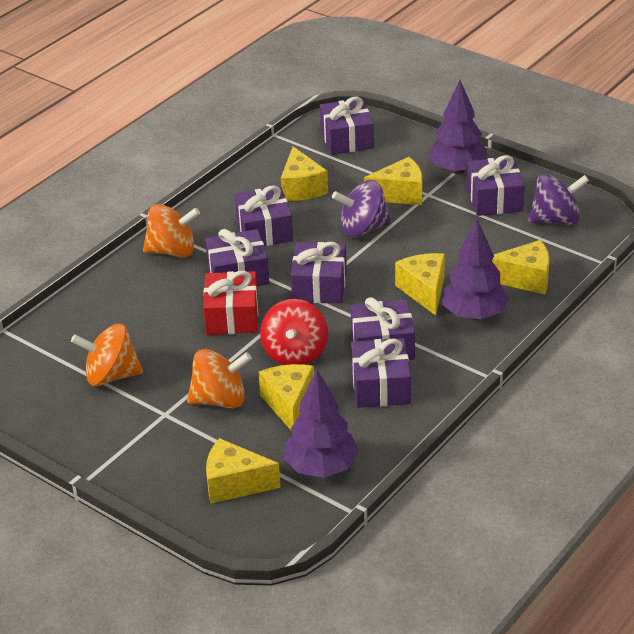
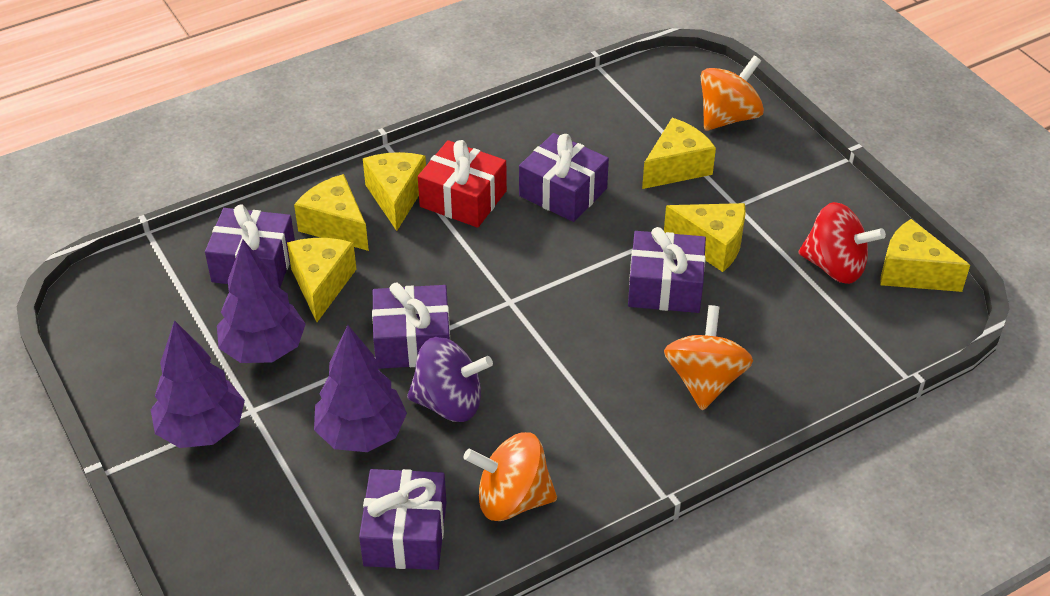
purple gift: 7 -> 5
purple spinning top: 2 -> 1

